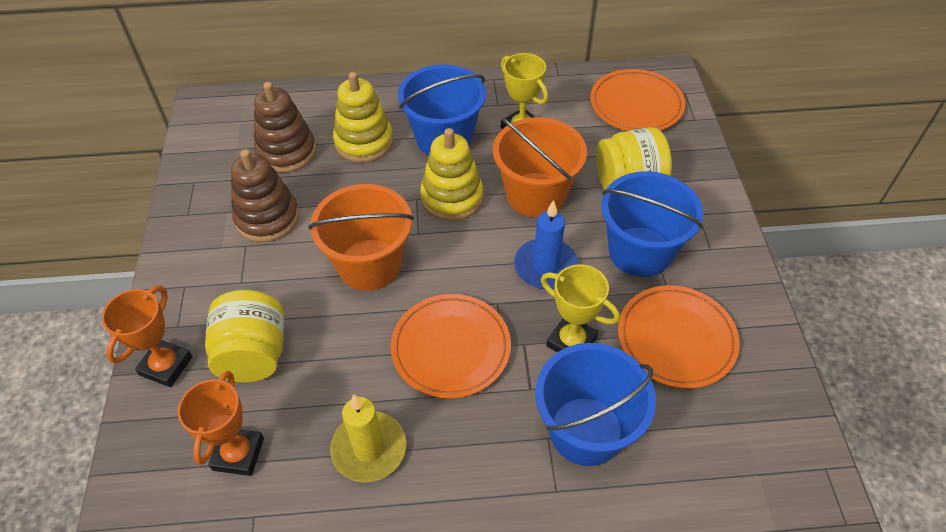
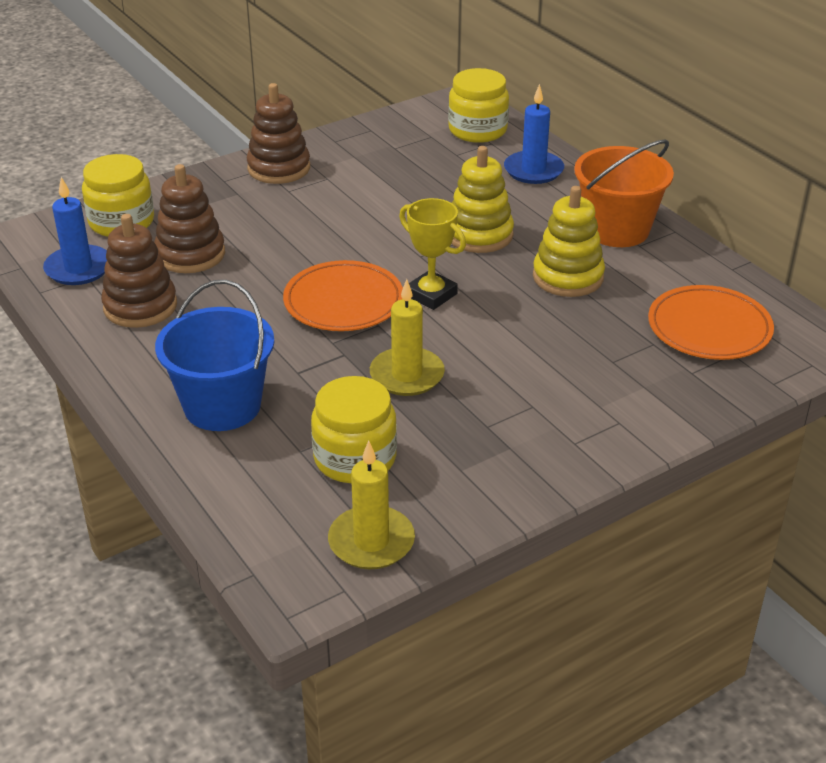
blue bucket: 3 -> 1
blue candle: 1 -> 2
brown stacking toy: 2 -> 3
orange bucket: 2 -> 1
orange plate: 3 -> 2
orange trophy: 2 -> 0
yellow candle: 1 -> 2
yellow jar: 2 -> 3
yellow trophy: 2 -> 1

